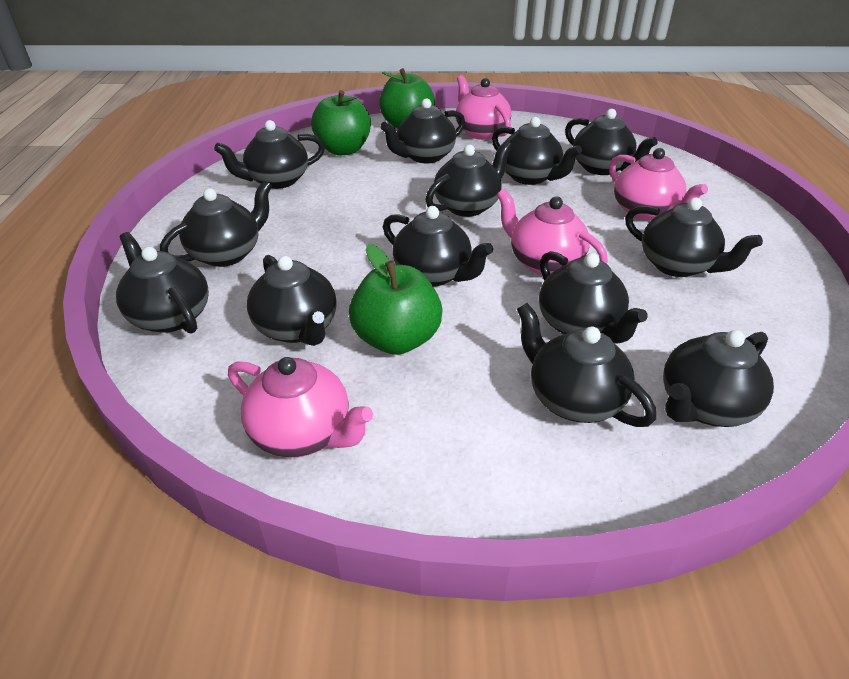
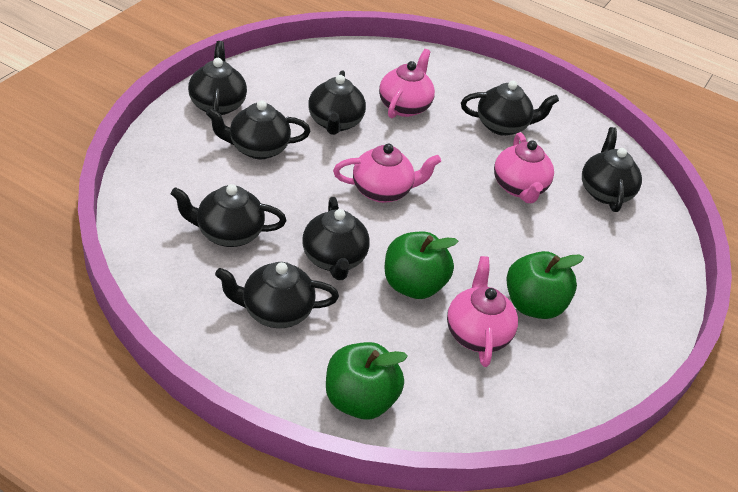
black teapot: 13 -> 8

